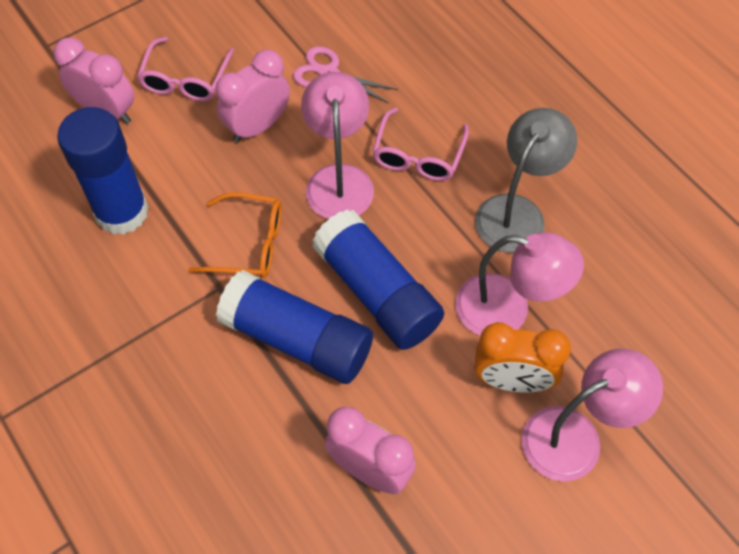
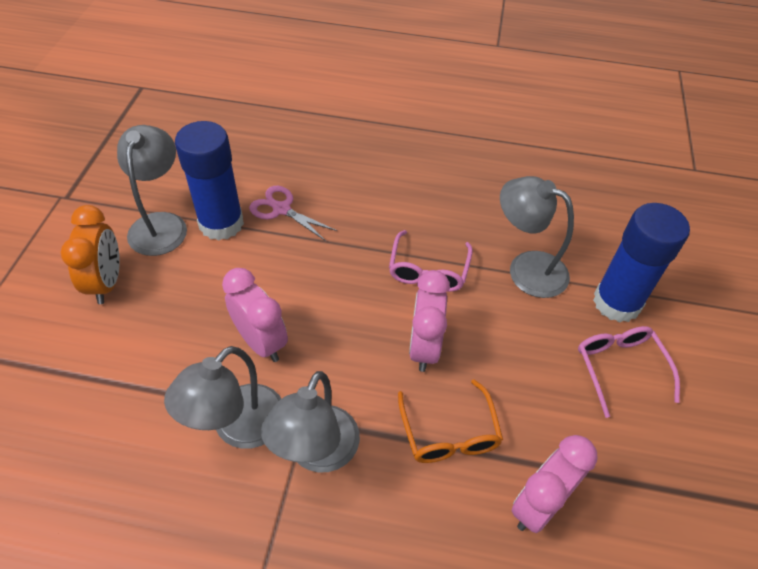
blue glue stick: 3 -> 2
grey lamp: 1 -> 4
pink lamp: 3 -> 0

